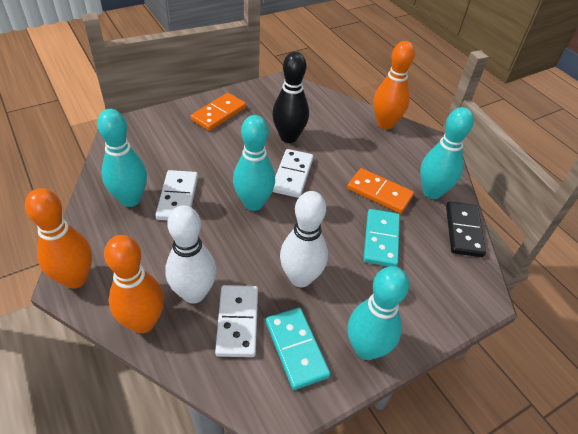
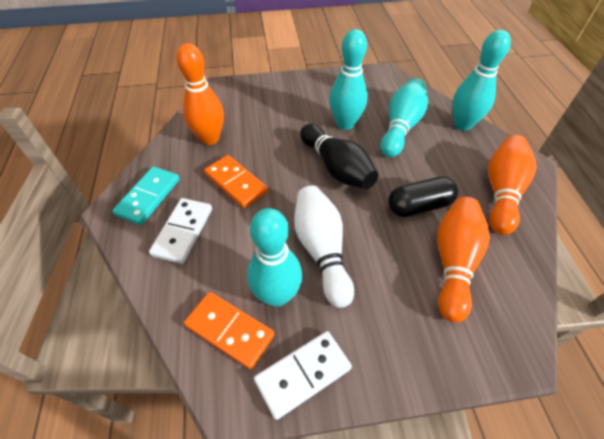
black capsule: 0 -> 1
black domino: 1 -> 0
turquoise domino: 2 -> 1
white bowling pin: 2 -> 1
white domino: 3 -> 2

